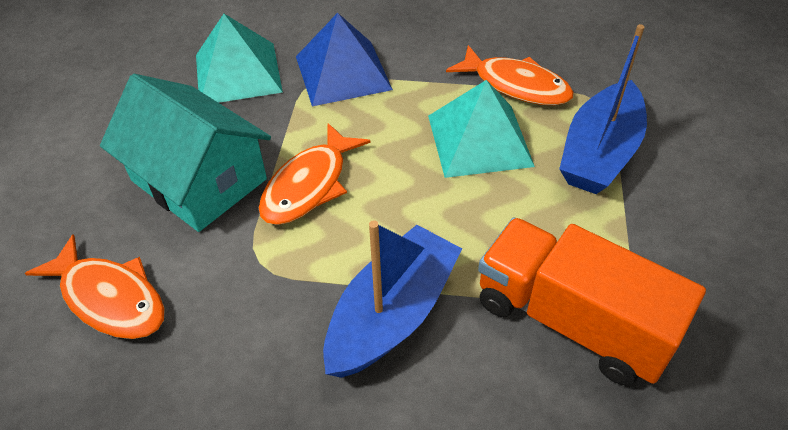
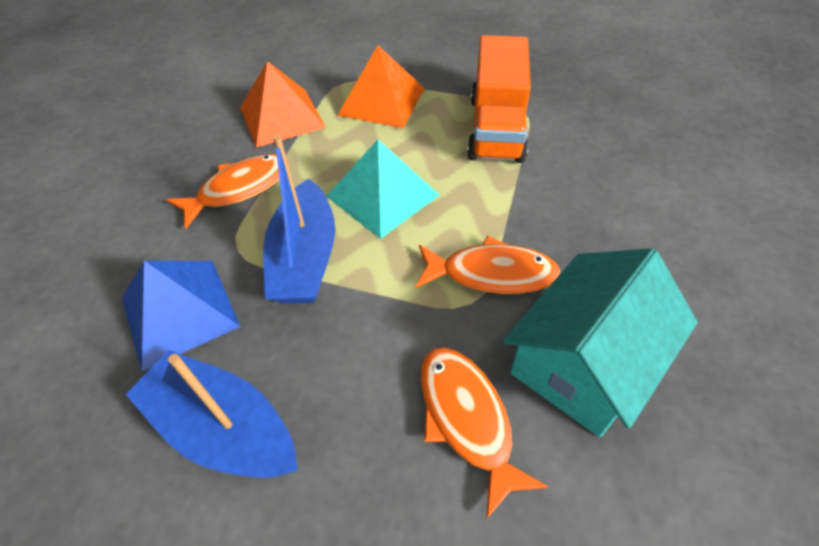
orange pyramid: 0 -> 2
turquoise pyramid: 2 -> 1

